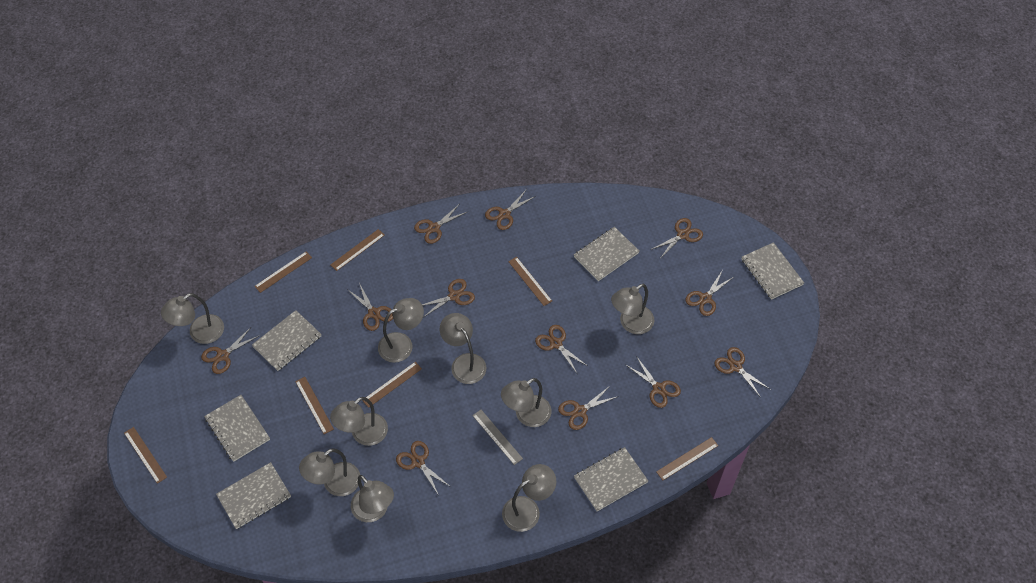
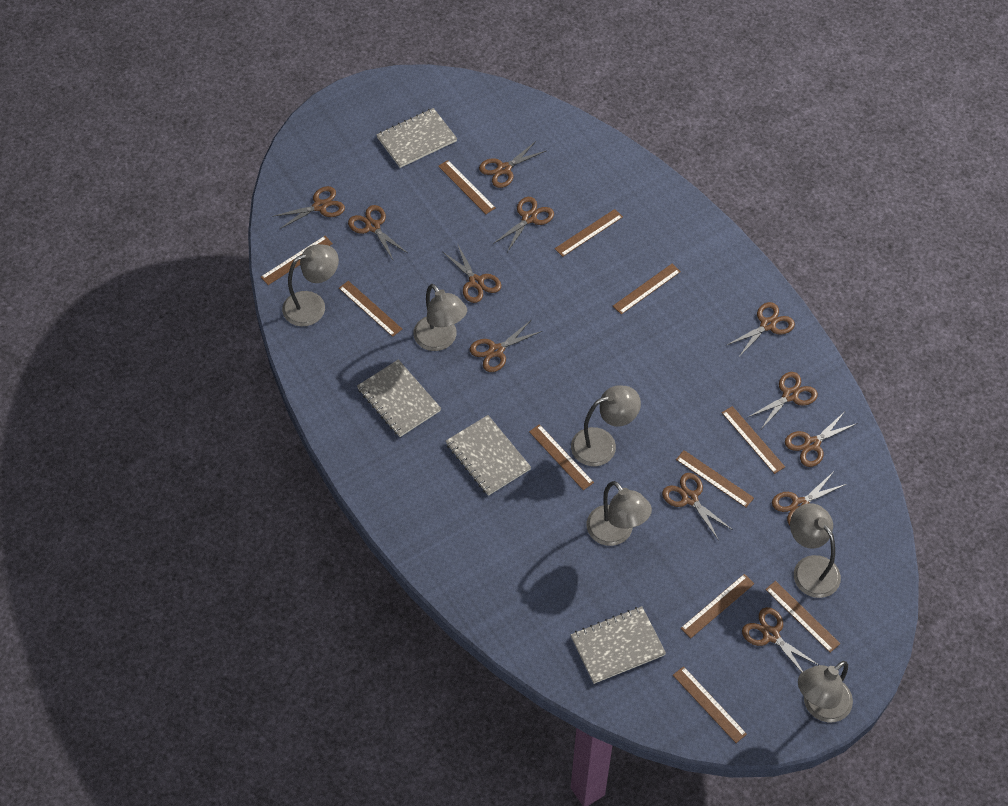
brown ruler: 7 -> 11
grey lamp: 9 -> 6
grey notebook: 6 -> 4
grey ruler: 1 -> 0

